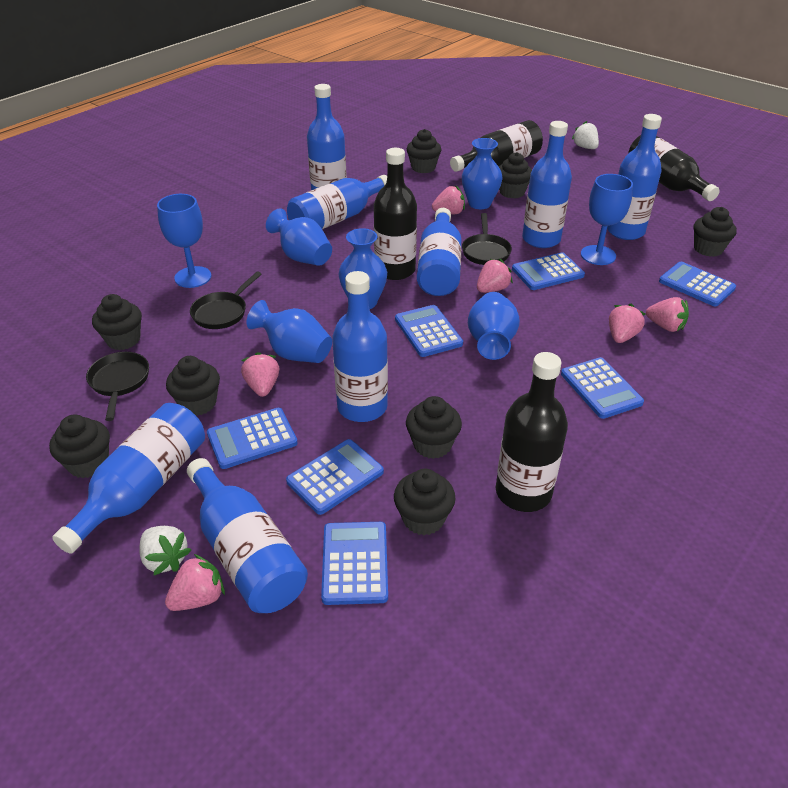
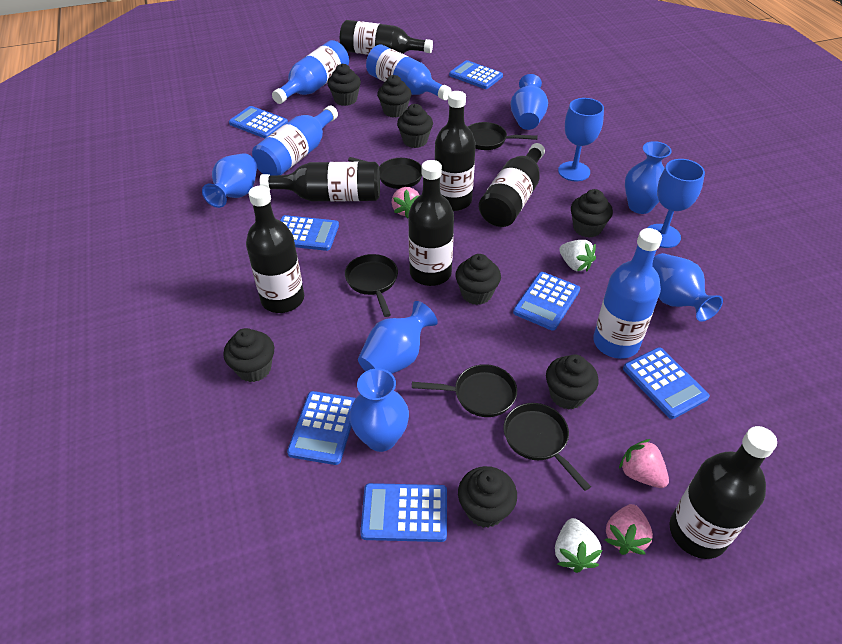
black bottle: 4 -> 7
black pan: 3 -> 5
blue bottle: 8 -> 4
blue vase: 5 -> 6
pink strawberry: 6 -> 3

